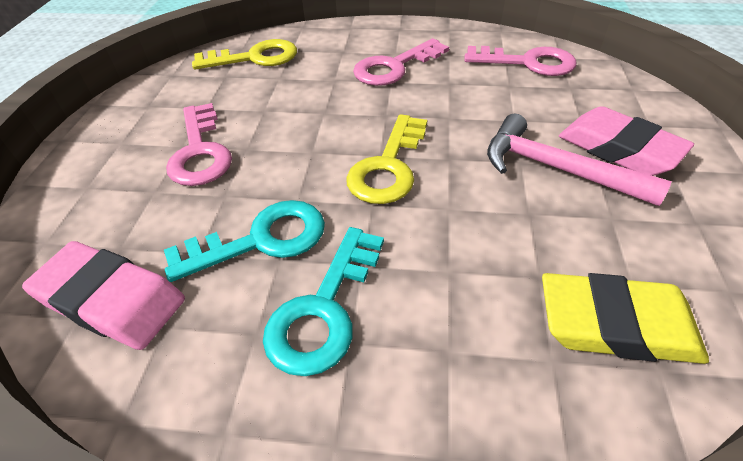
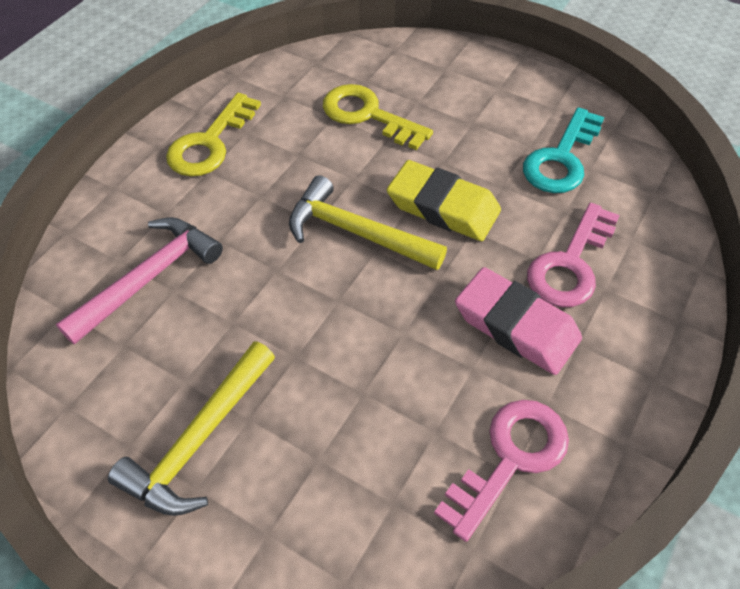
pink eraser: 2 -> 1
pink key: 3 -> 2
turquoise key: 2 -> 1
yellow hammer: 0 -> 2

